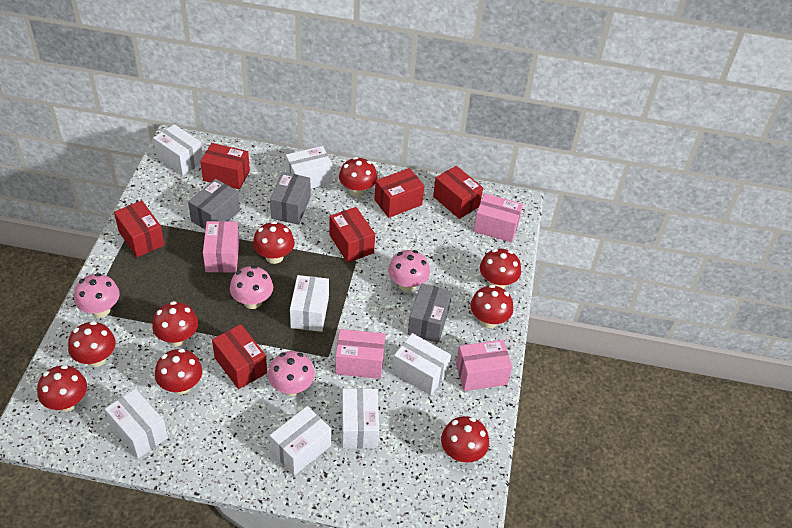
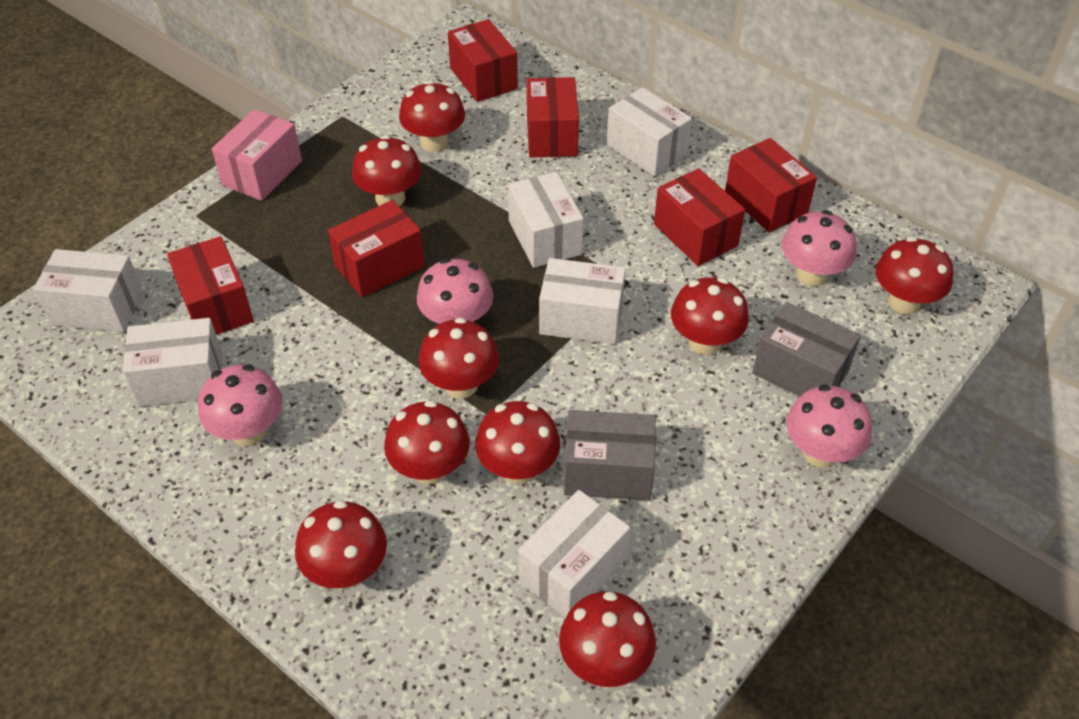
grey box: 3 -> 2
pink box: 4 -> 1
white box: 7 -> 6

